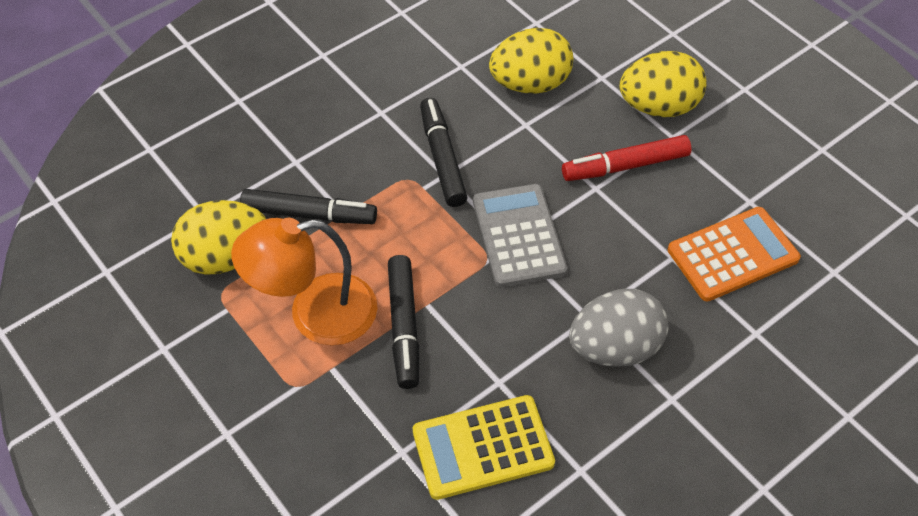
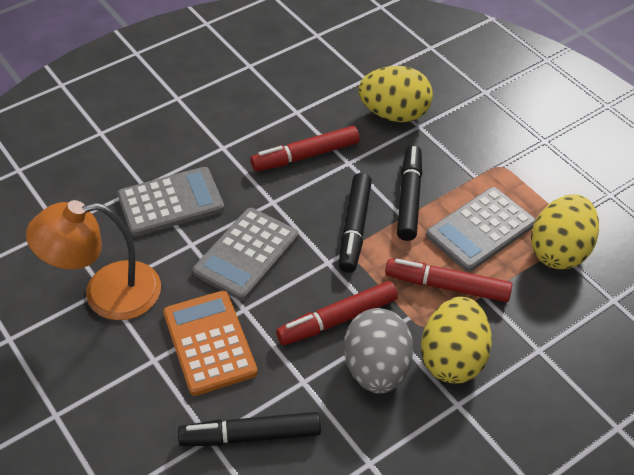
grey calculator: 1 -> 3
red marker: 1 -> 3
yellow calculator: 1 -> 0

